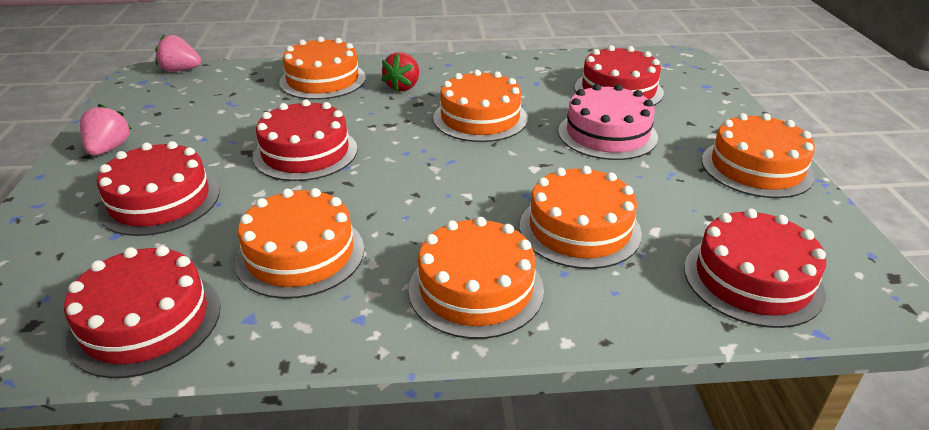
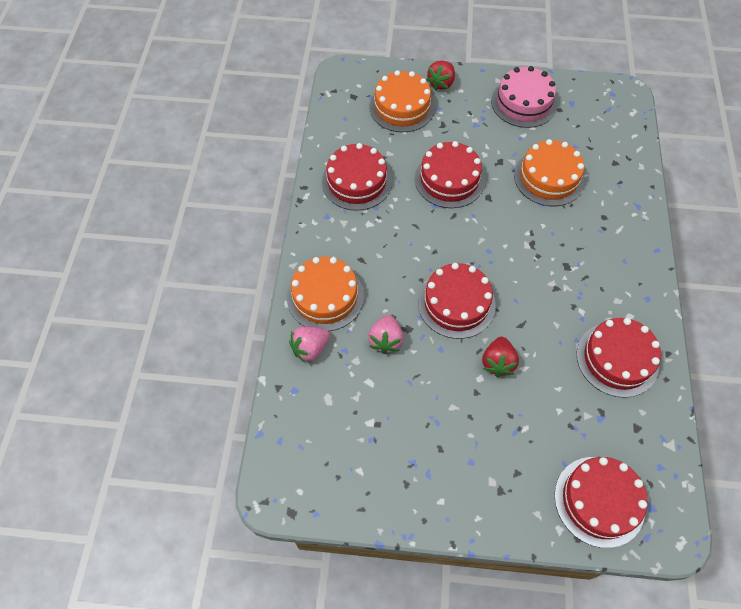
orange cake: 6 -> 3
red strawberry: 1 -> 2

